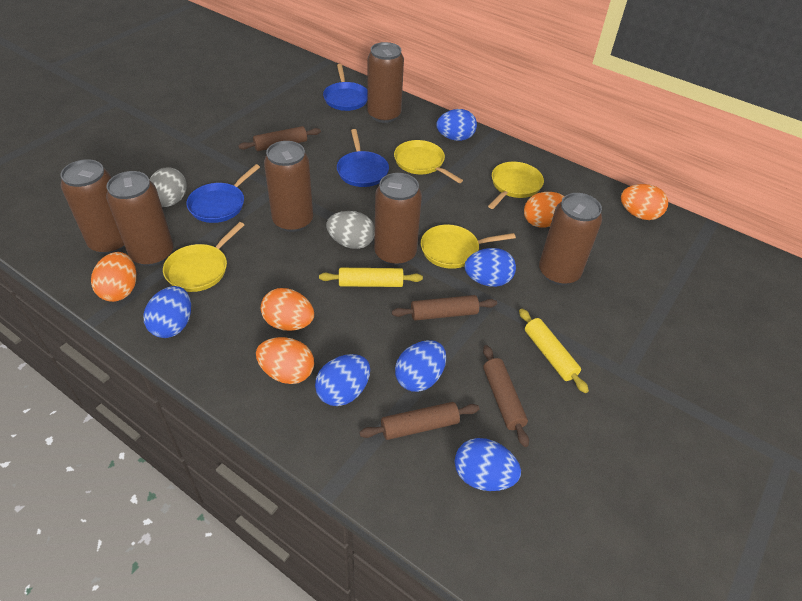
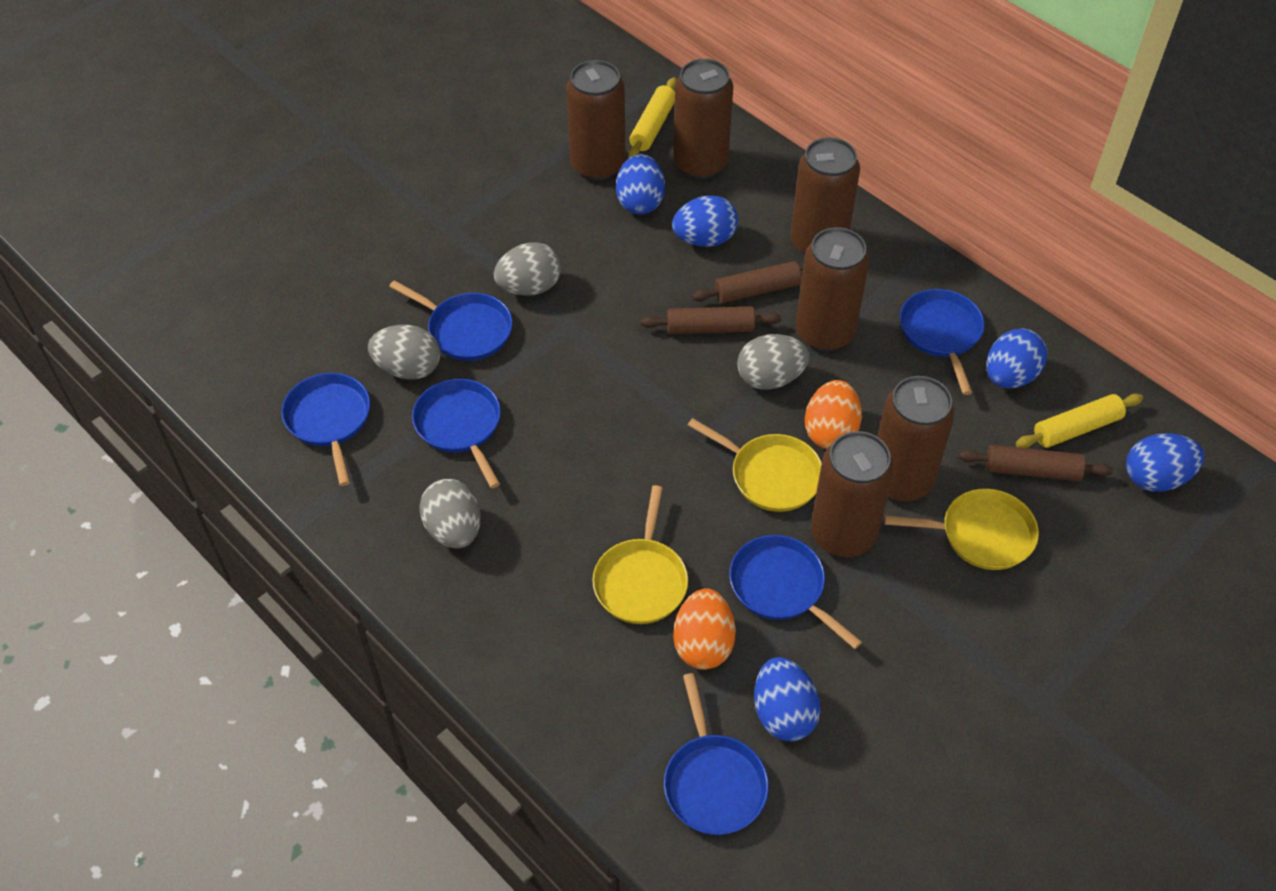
blue egg: 6 -> 5
blue pan: 3 -> 6
brown rolling pin: 4 -> 3
grey egg: 2 -> 4
orange egg: 5 -> 2
yellow pan: 4 -> 3

